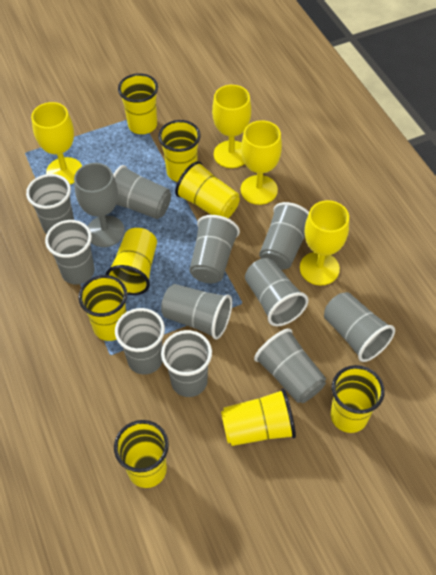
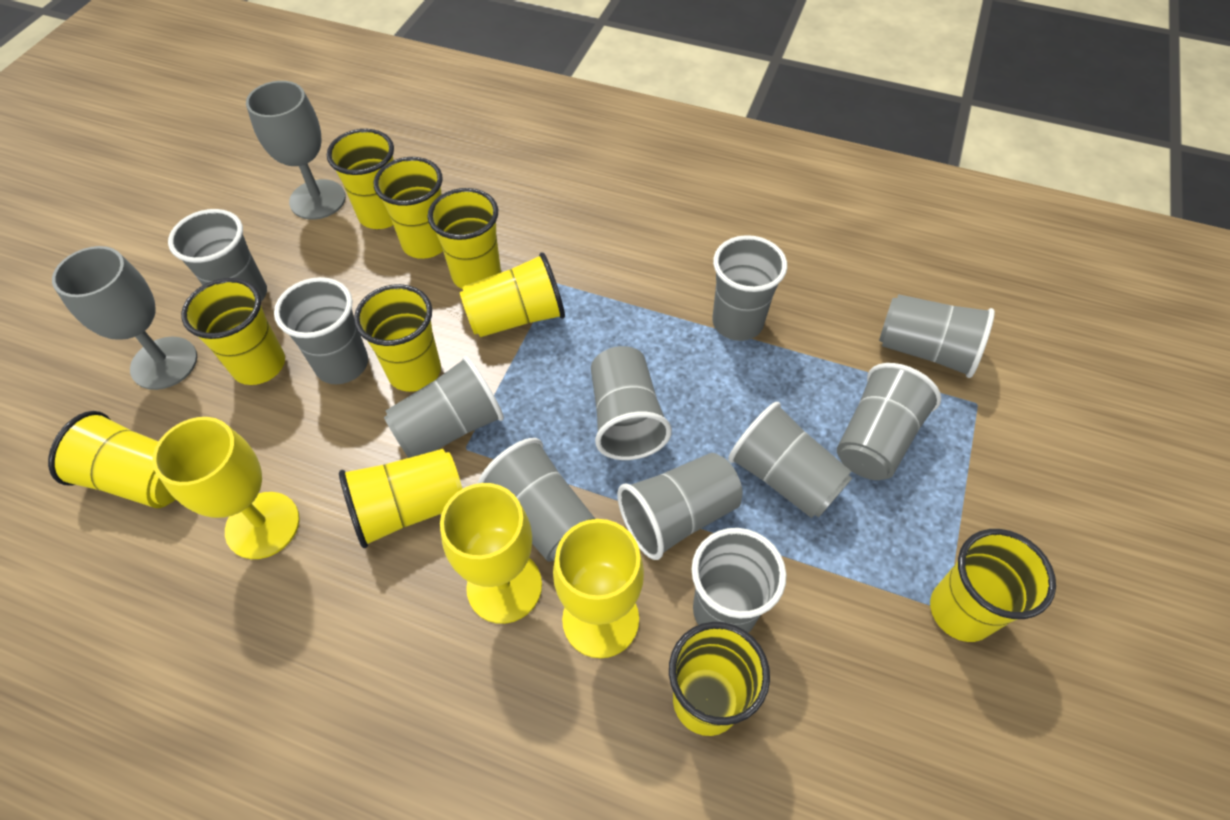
grey goblet: 1 -> 2
yellow cup: 8 -> 10
yellow goblet: 4 -> 3

